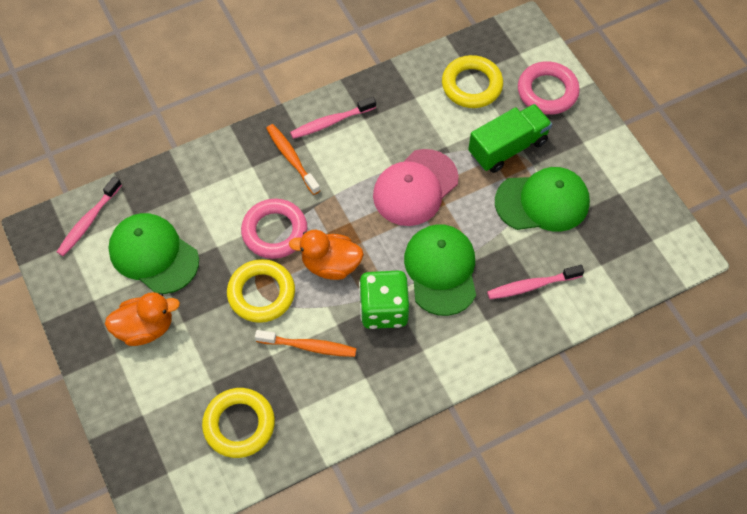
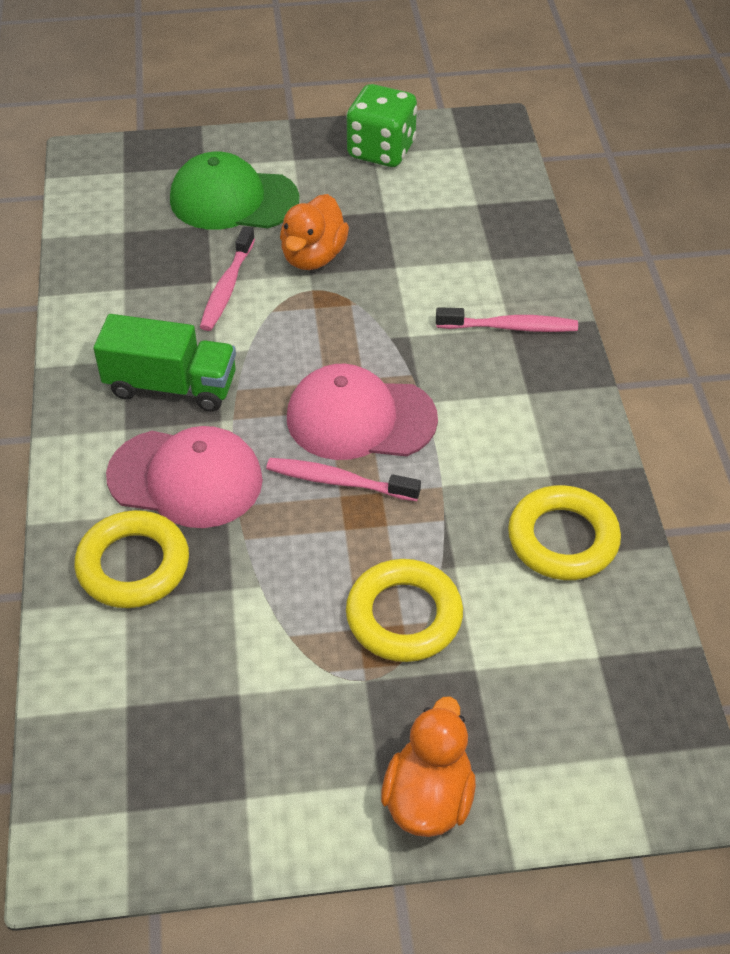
green cap: 3 -> 1
orange toothbrush: 2 -> 0
pink cap: 1 -> 2
pink ring: 2 -> 0

